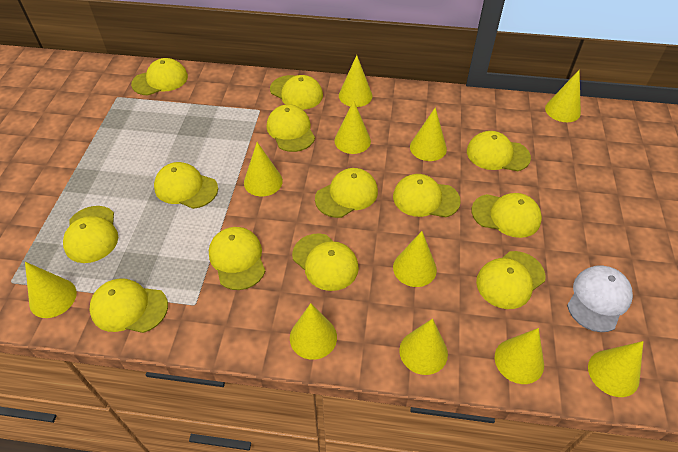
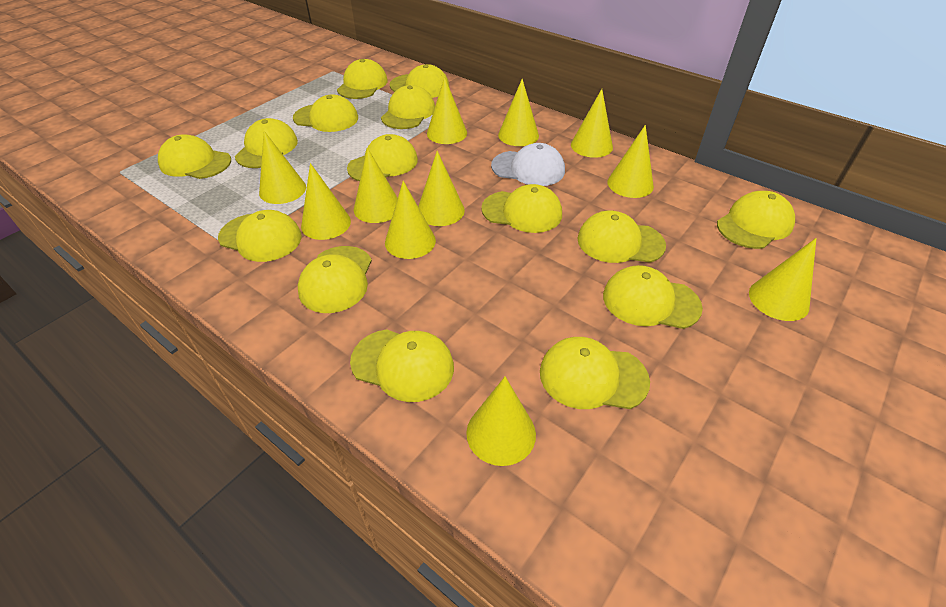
yellow cap: 13 -> 15

